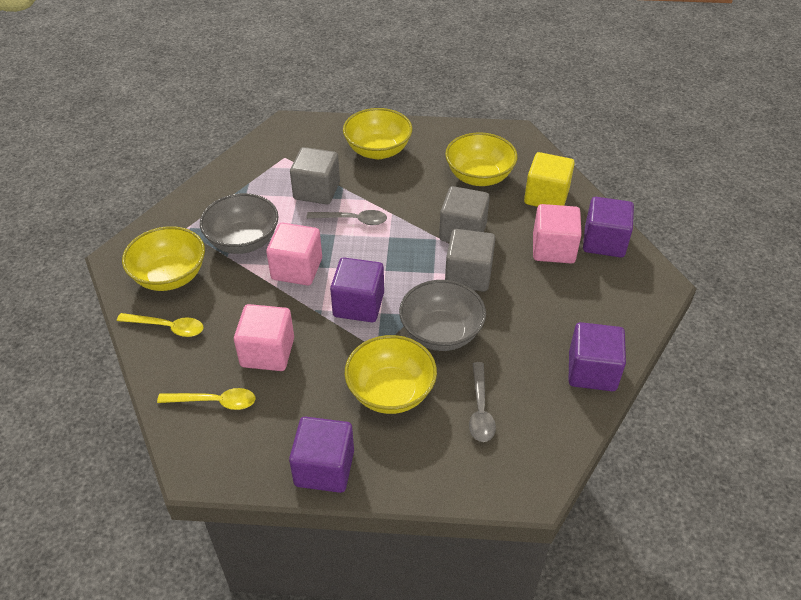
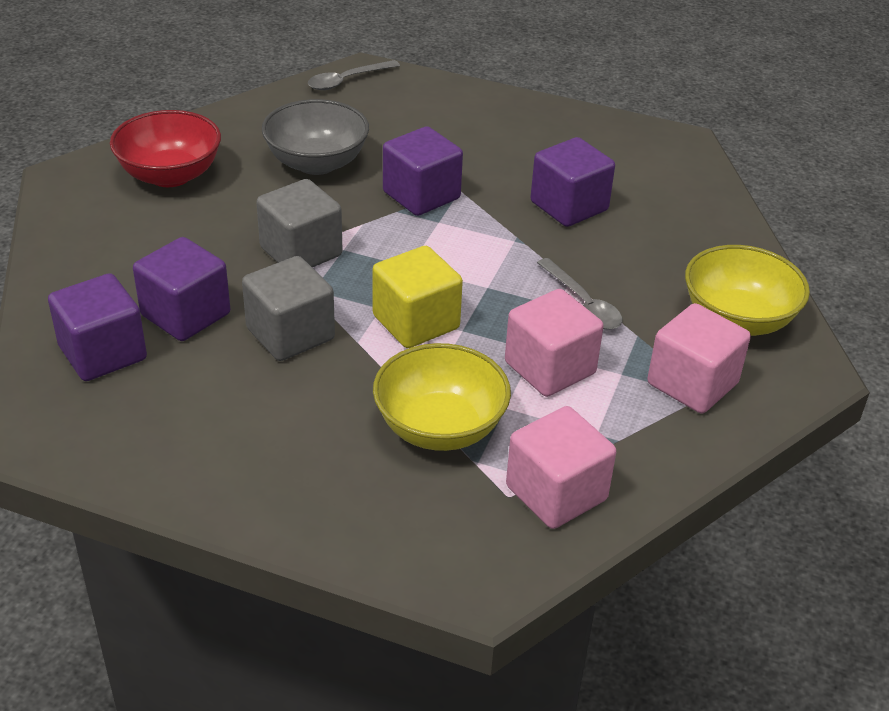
grey bowl: 2 -> 1
grey cube: 3 -> 2
red bowl: 0 -> 1
yellow bowl: 4 -> 2
yellow spoon: 2 -> 0

